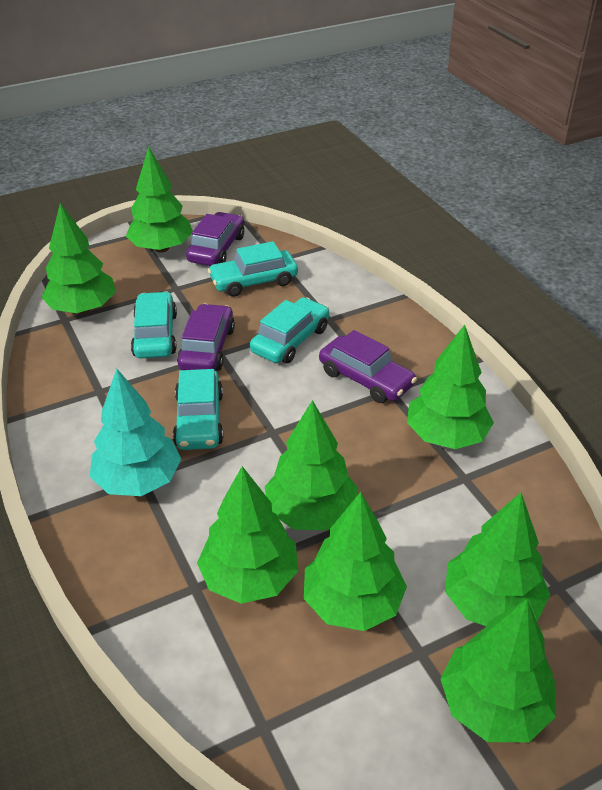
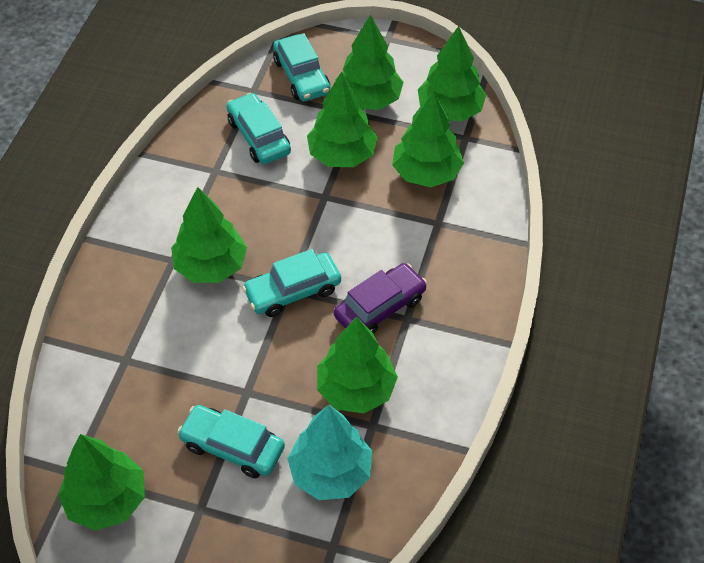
green tree: 8 -> 7
purple car: 3 -> 1

